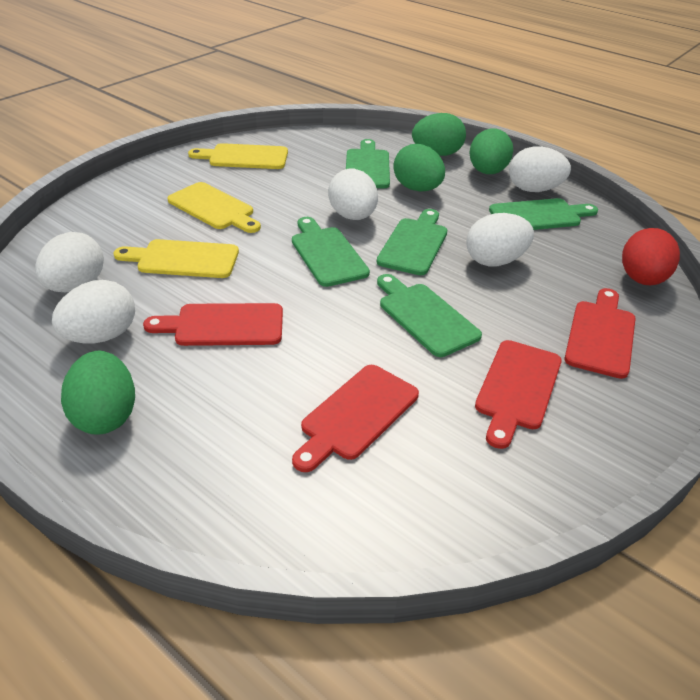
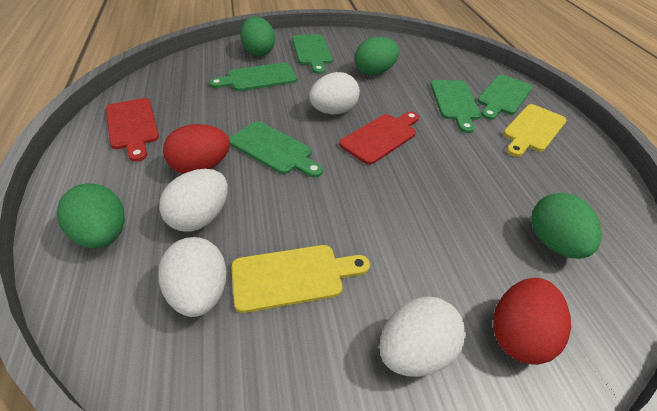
red cutting board: 4 -> 2
red egg: 1 -> 2
white egg: 5 -> 4
yellow cutting board: 3 -> 2

